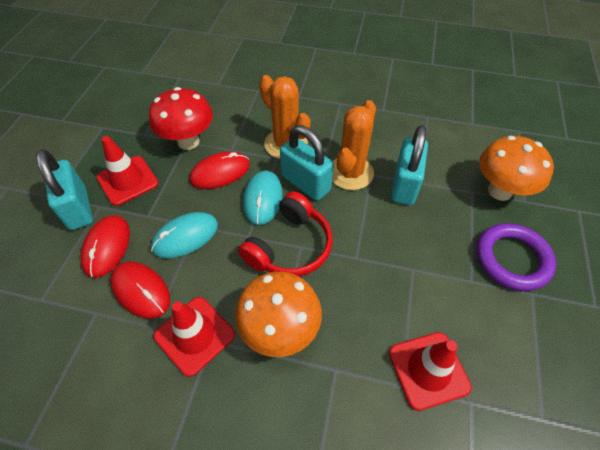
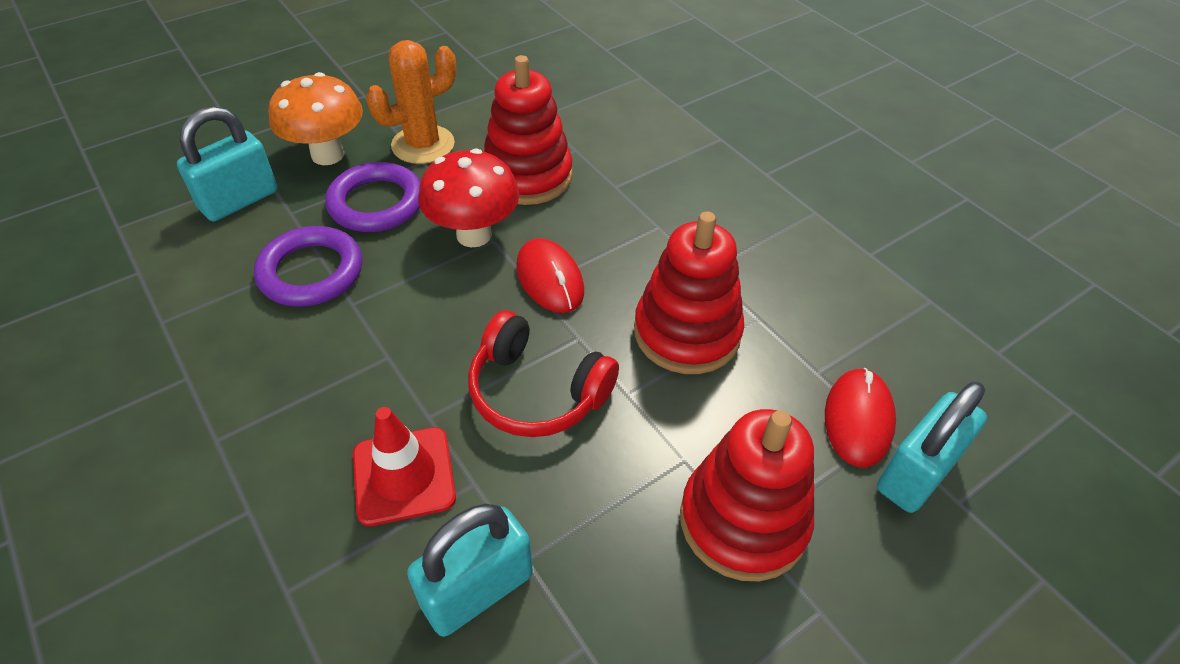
orange cactus: 2 -> 1
orange mushroom: 2 -> 1
purple ring: 1 -> 2
red mouse: 3 -> 2
red stacking toy: 0 -> 3
red traffic cone: 3 -> 1
turquoise mouse: 2 -> 0

